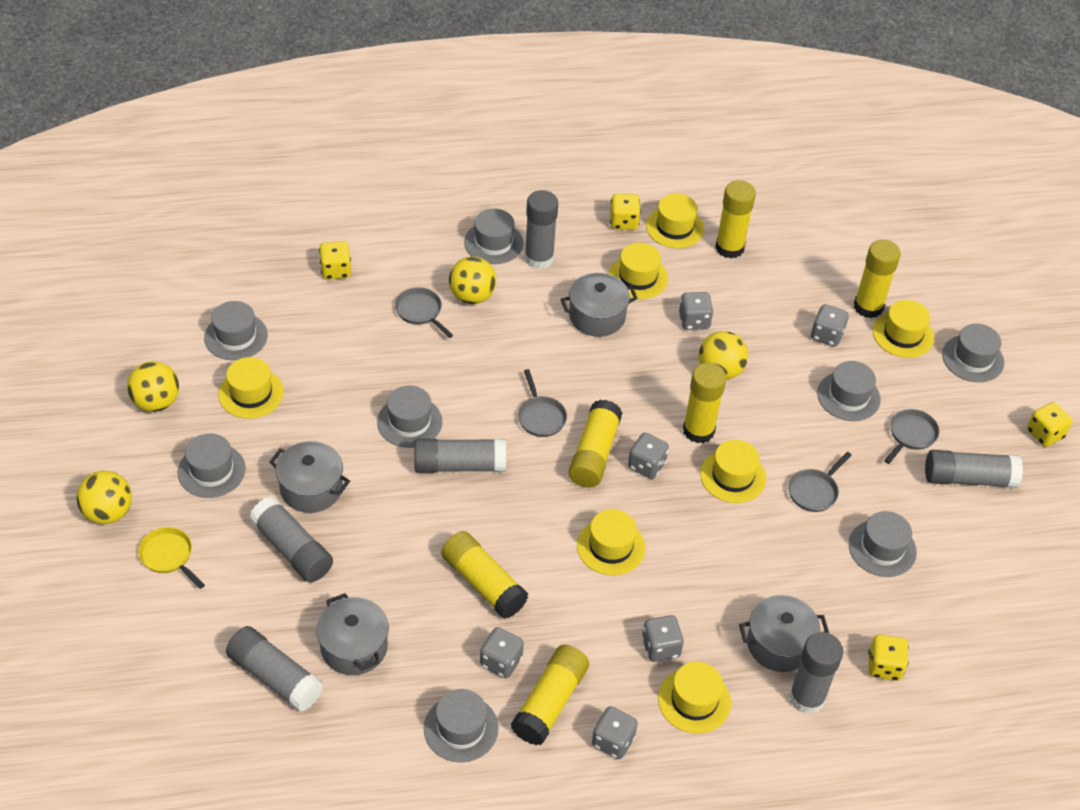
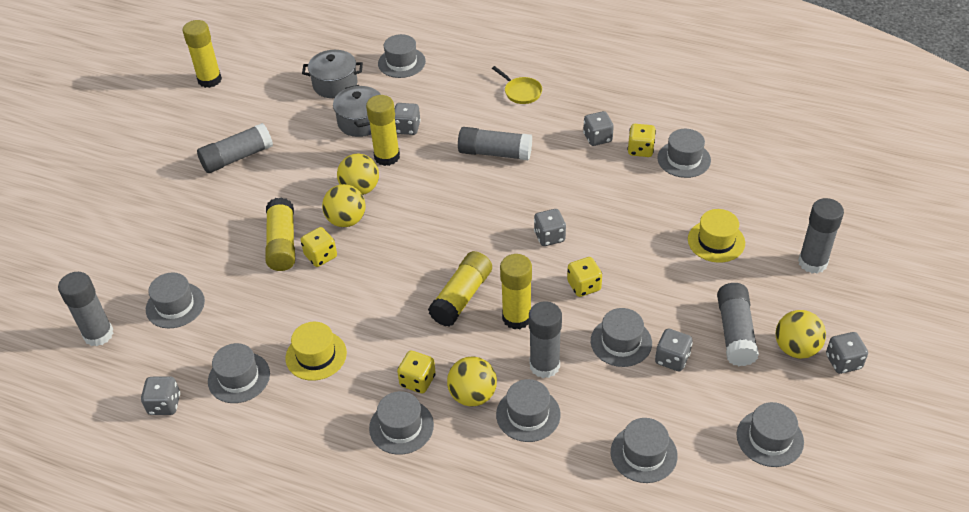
grey hat: 8 -> 9
grey pan: 4 -> 0
grey pot: 4 -> 2
yellow glue stick: 6 -> 5
yellow hat: 7 -> 2

